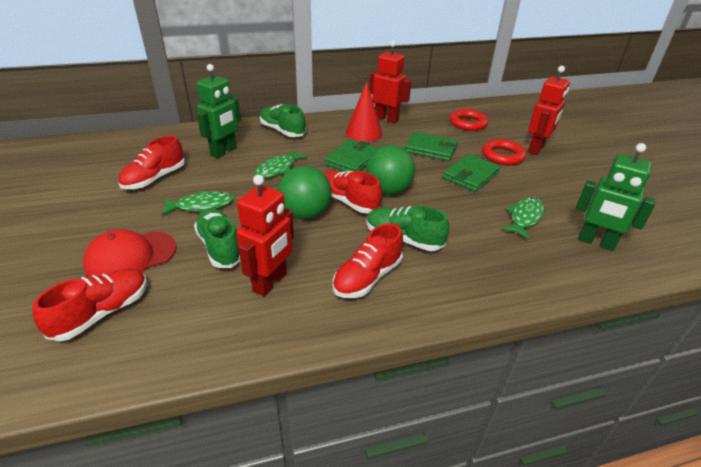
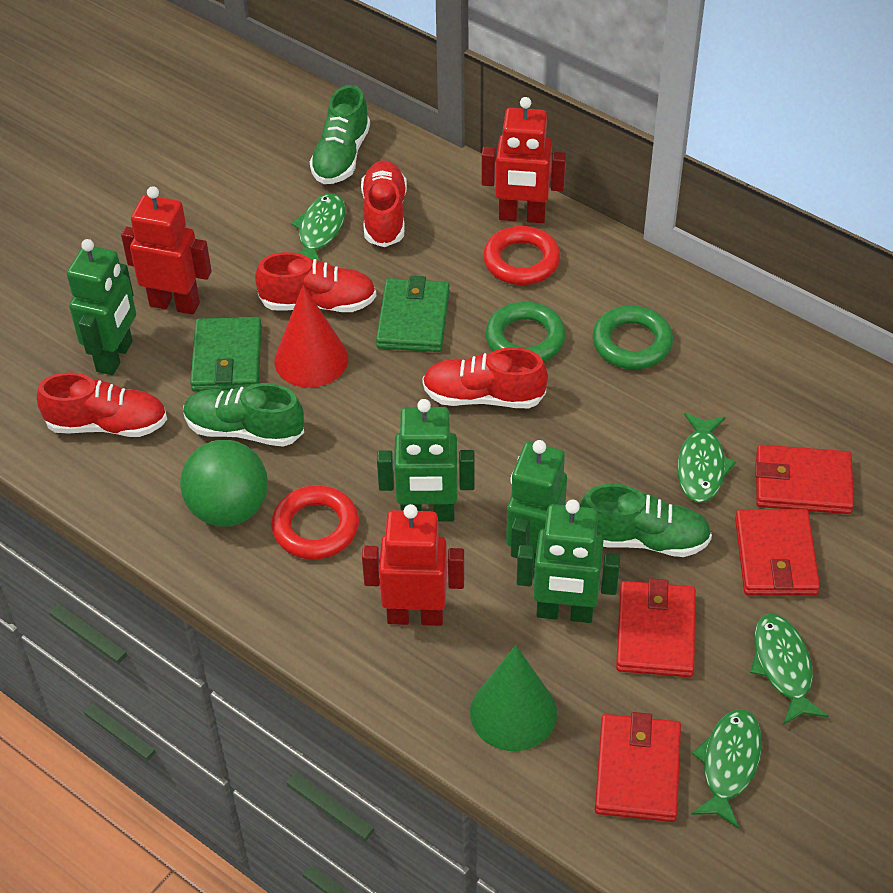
green ball: 2 -> 1
green cone: 0 -> 1
green fish: 3 -> 4
green ring: 0 -> 2
green robot: 2 -> 4
green wallet: 3 -> 2
red cap: 1 -> 0
red wallet: 0 -> 4

